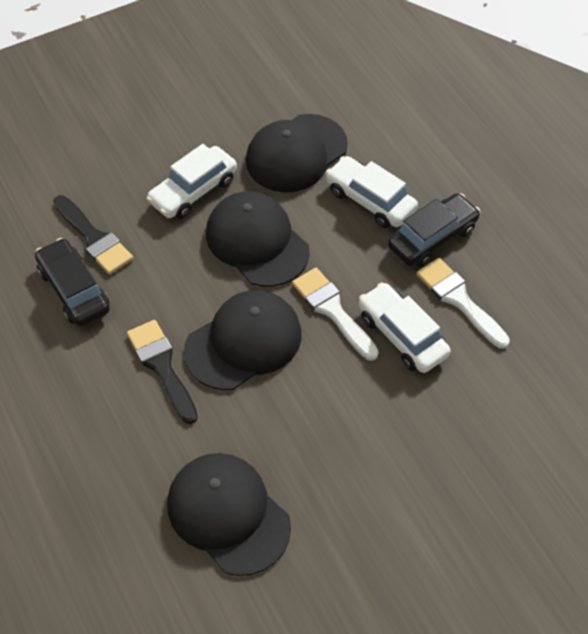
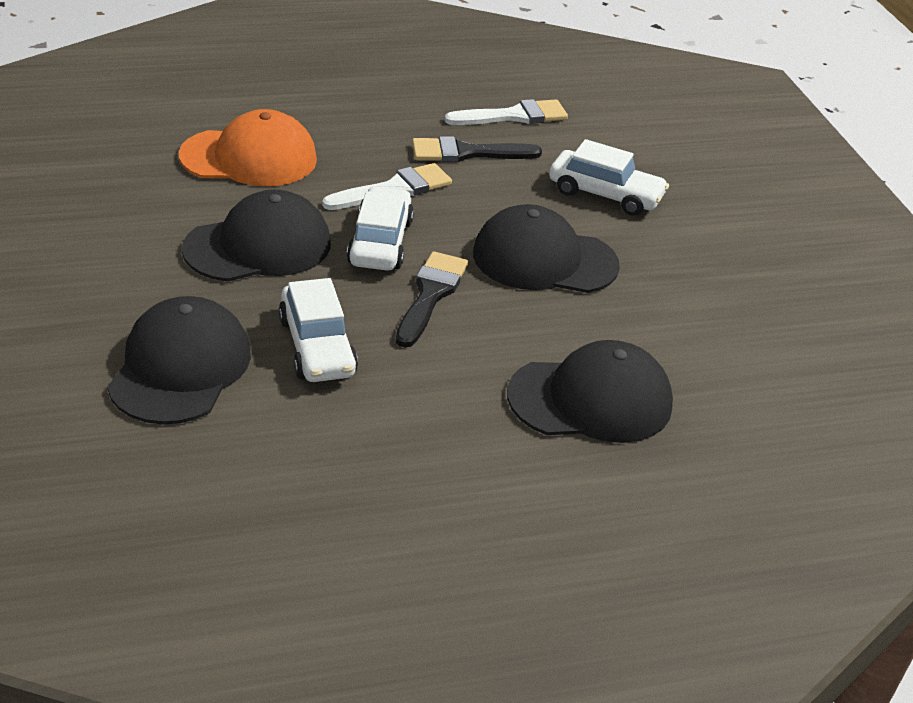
black car: 2 -> 0
orange cap: 0 -> 1

